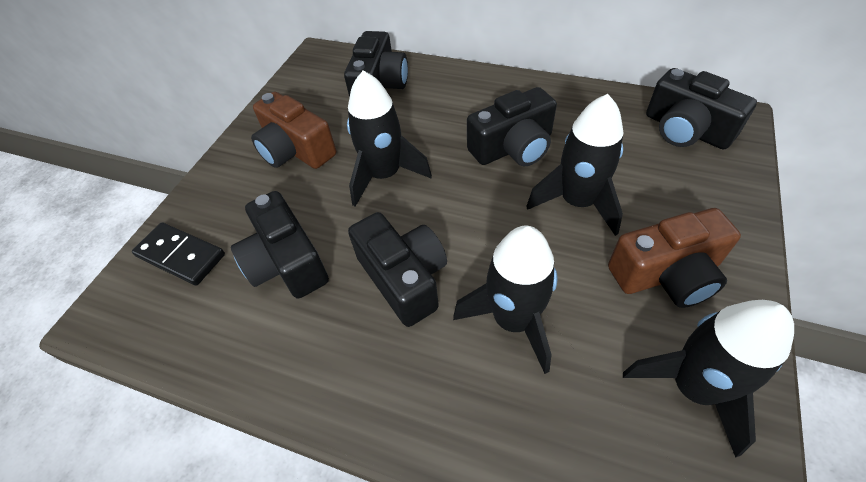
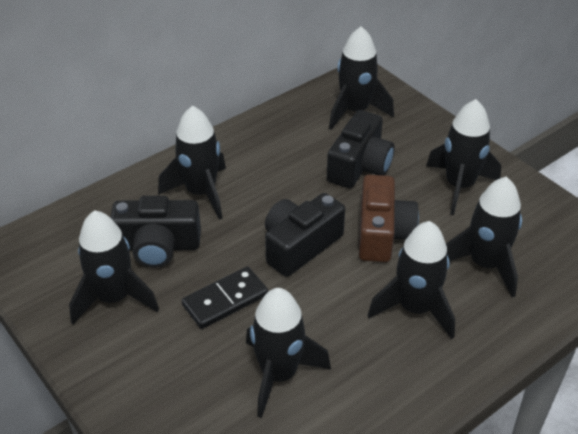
black camera: 5 -> 3
black rocket: 4 -> 7
brown camera: 2 -> 1

